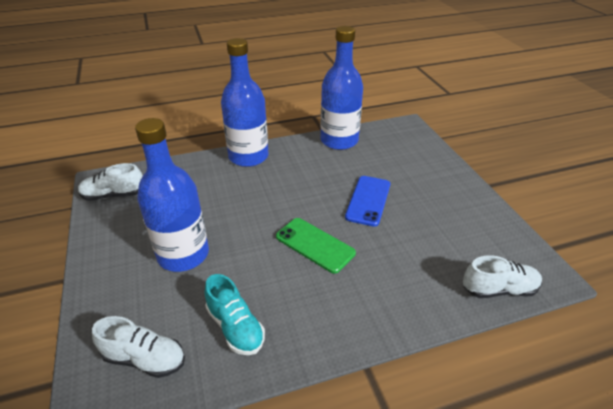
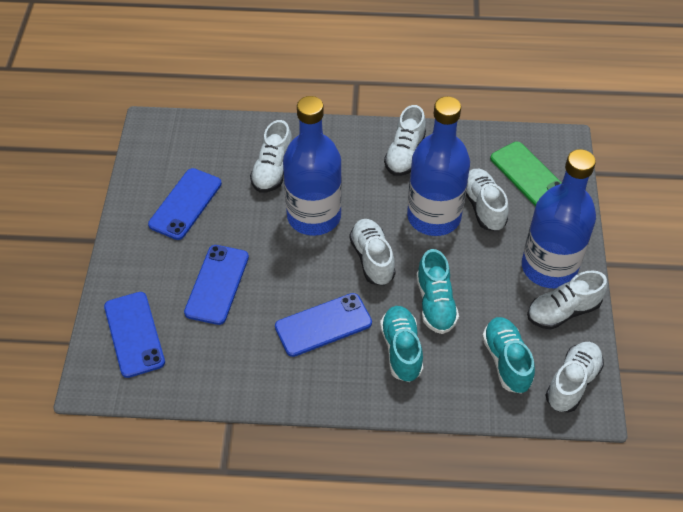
blue phone: 1 -> 4
turquoise shoe: 1 -> 3
white shoe: 3 -> 6

